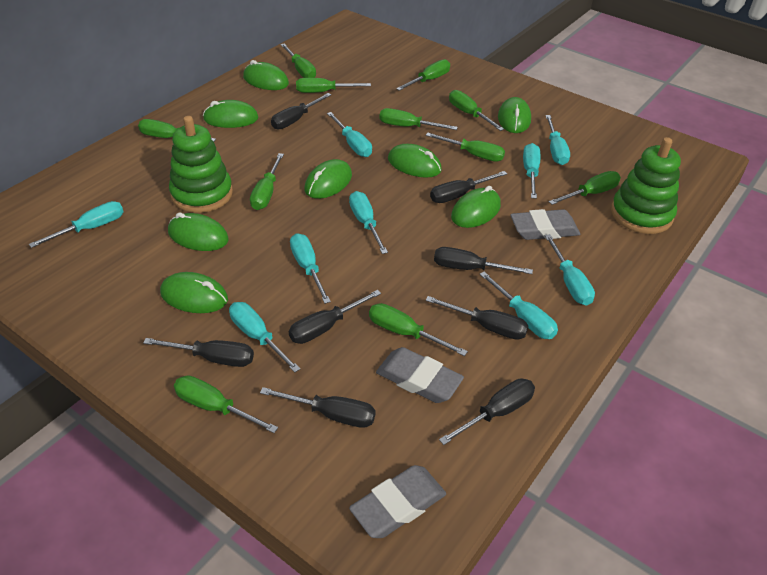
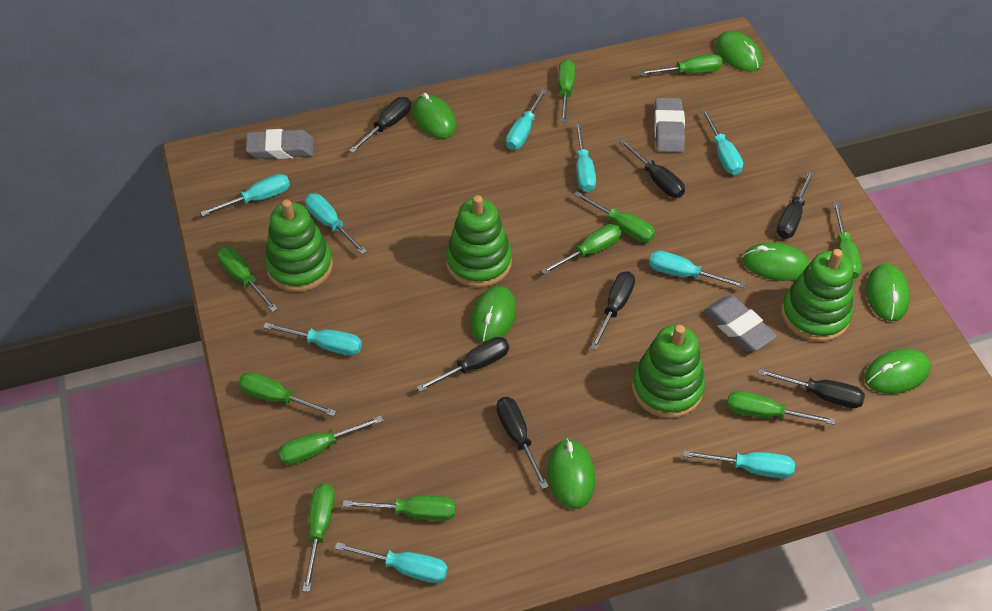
black screwdriver: 8 -> 7
green mouse: 8 -> 7
green stacking toy: 2 -> 4

